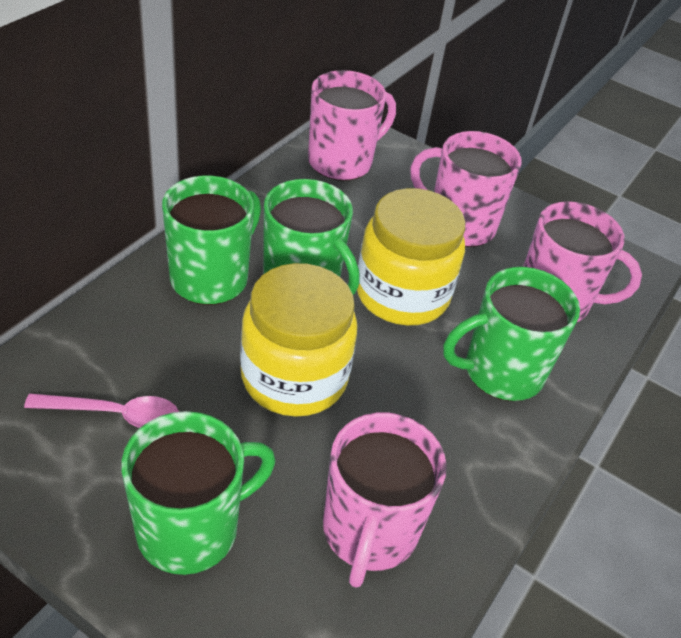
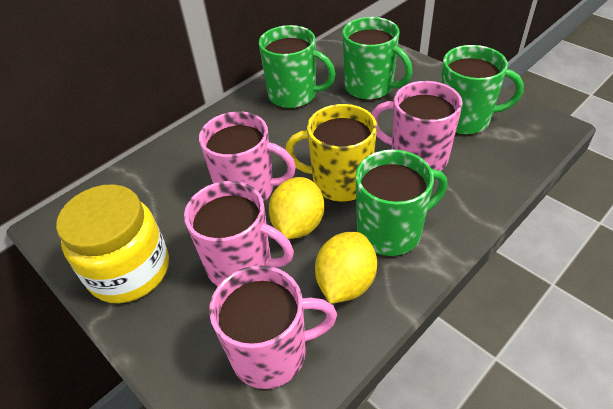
pink spoon: 1 -> 0
yellow jar: 2 -> 1
yellow lemon: 0 -> 2
yellow mug: 0 -> 1

